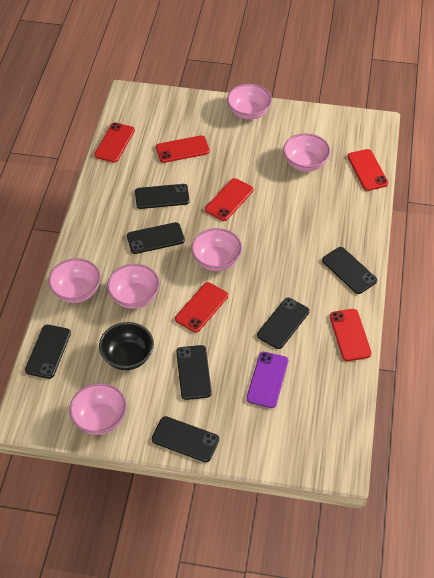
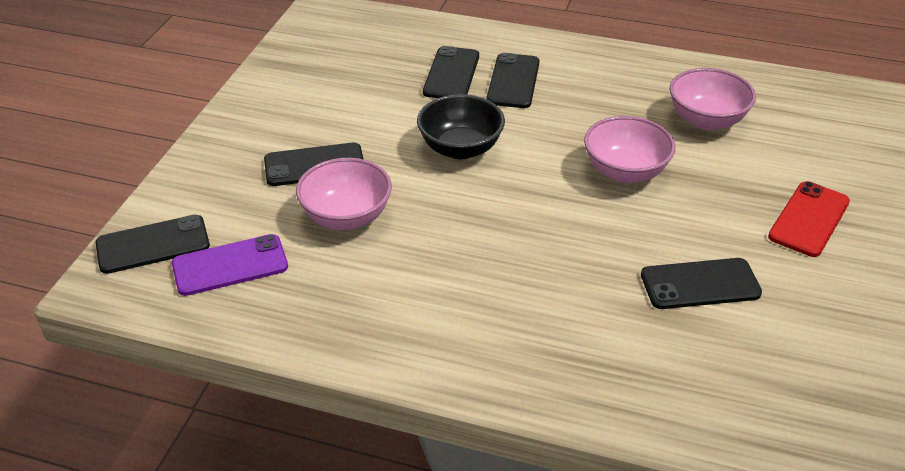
black phone: 7 -> 5
pink bowl: 6 -> 3
red phone: 6 -> 1

